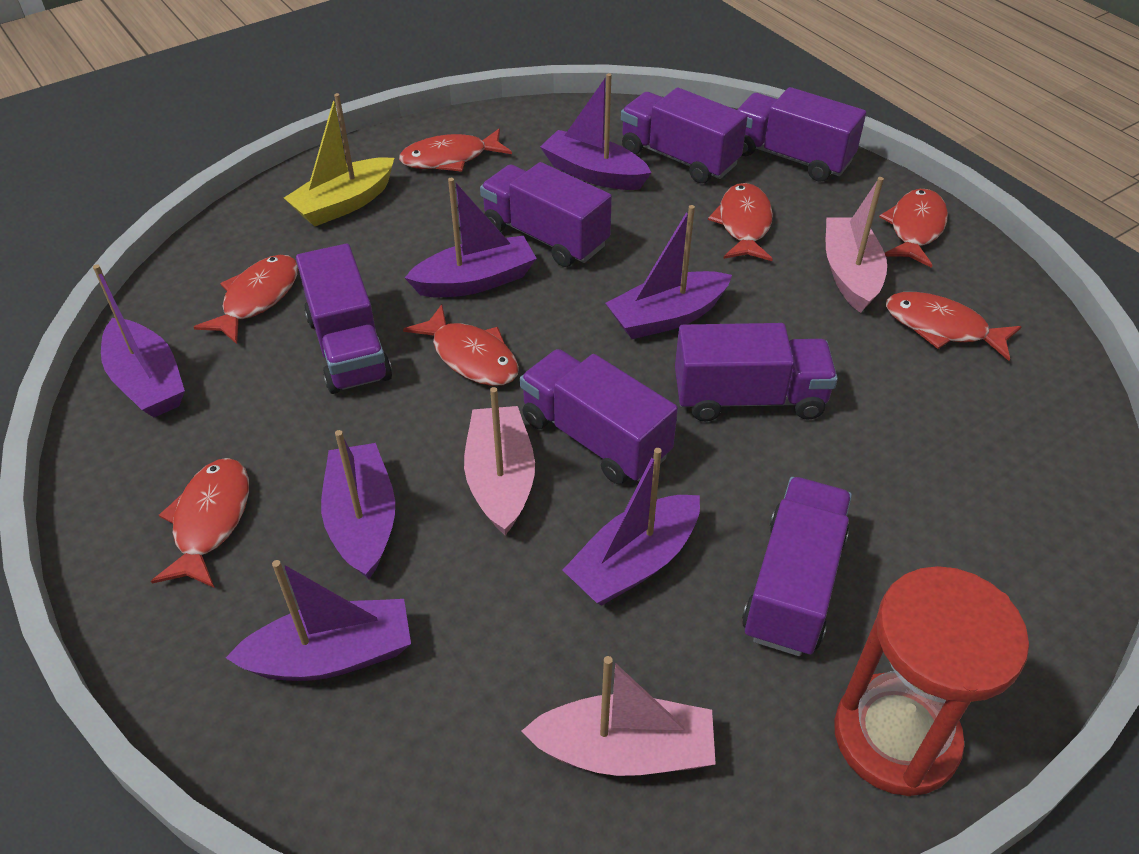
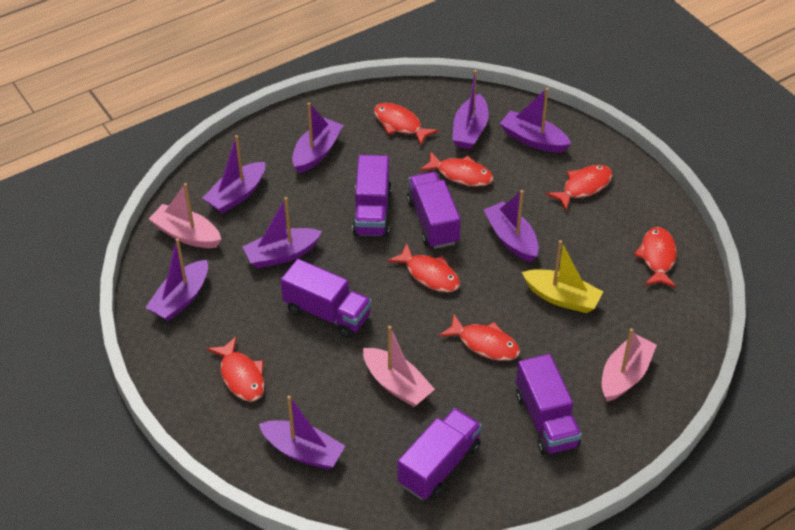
purple boat: 7 -> 8
purple truck: 7 -> 5
red hourglass: 1 -> 0

